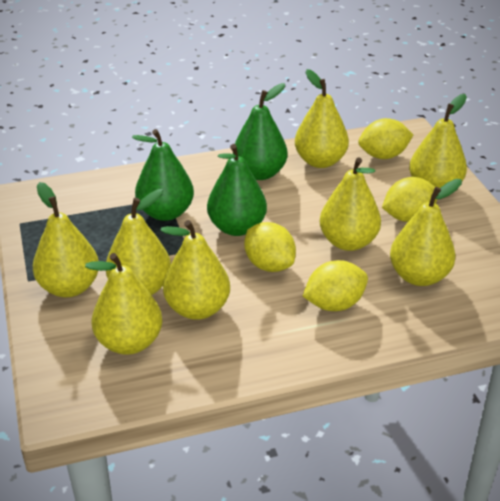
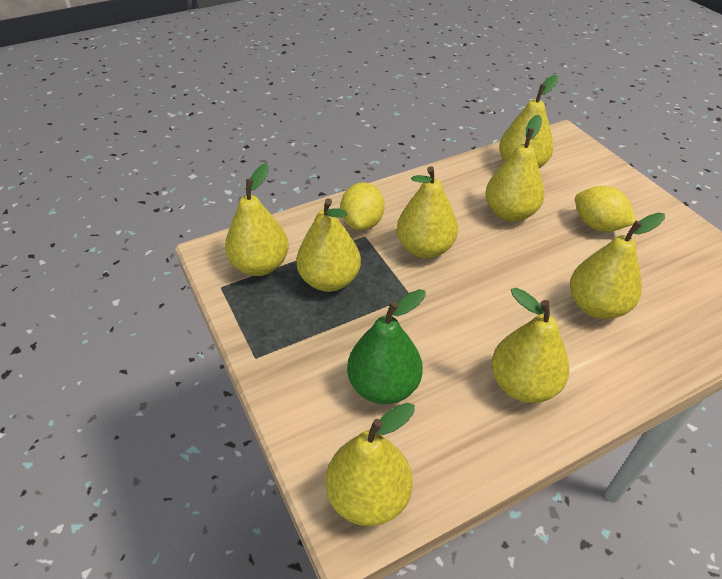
green pear: 3 -> 1
yellow lemon: 4 -> 2

